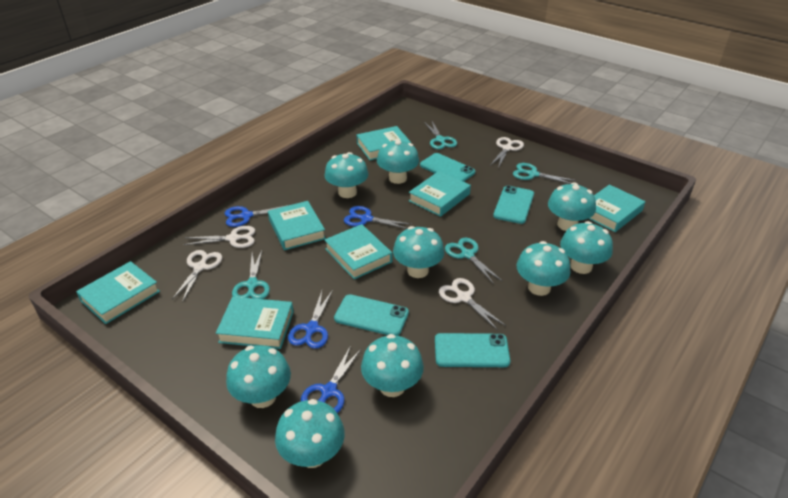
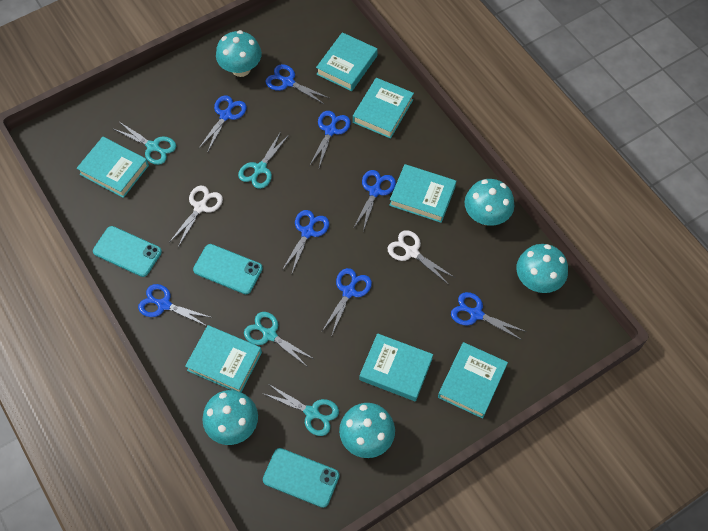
blue scissors: 4 -> 8
turquoise mushroom: 9 -> 5
turquoise phone: 4 -> 3
white scissors: 4 -> 2

